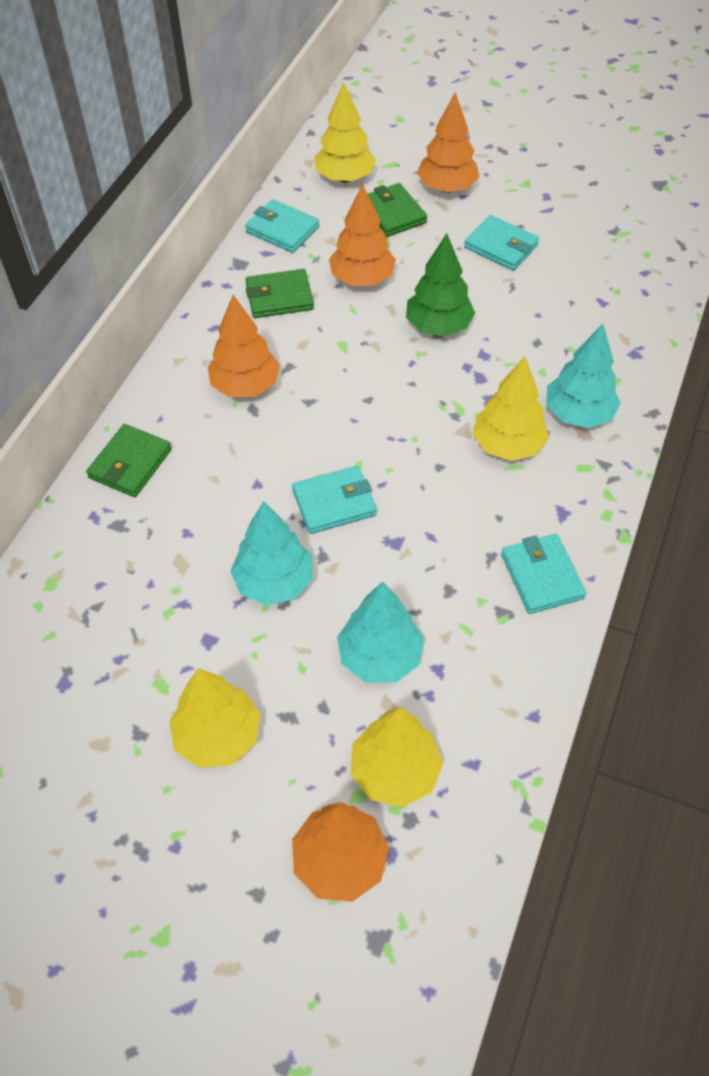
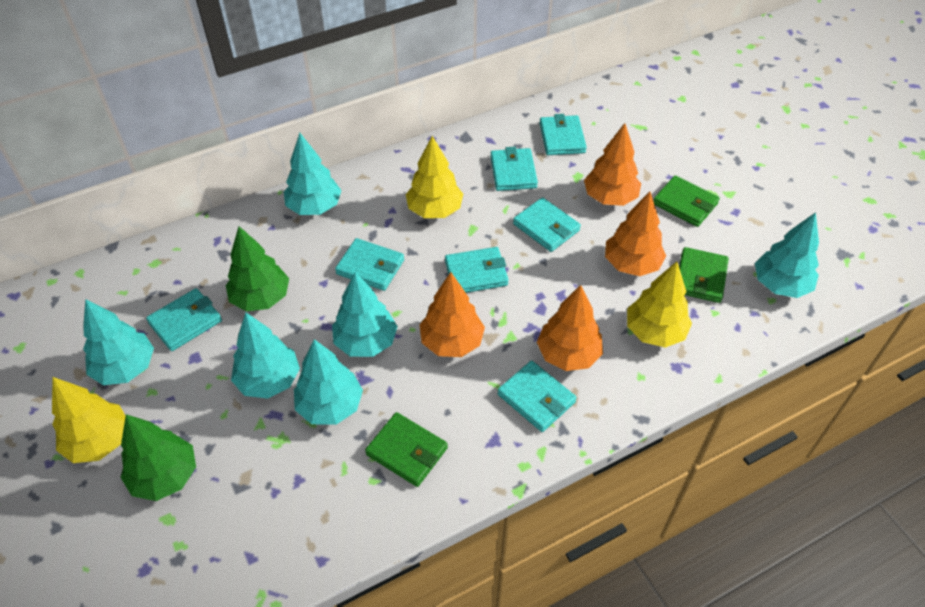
green tree: 1 -> 2
turquoise tree: 3 -> 6
turquoise wallet: 4 -> 7
yellow tree: 4 -> 3

